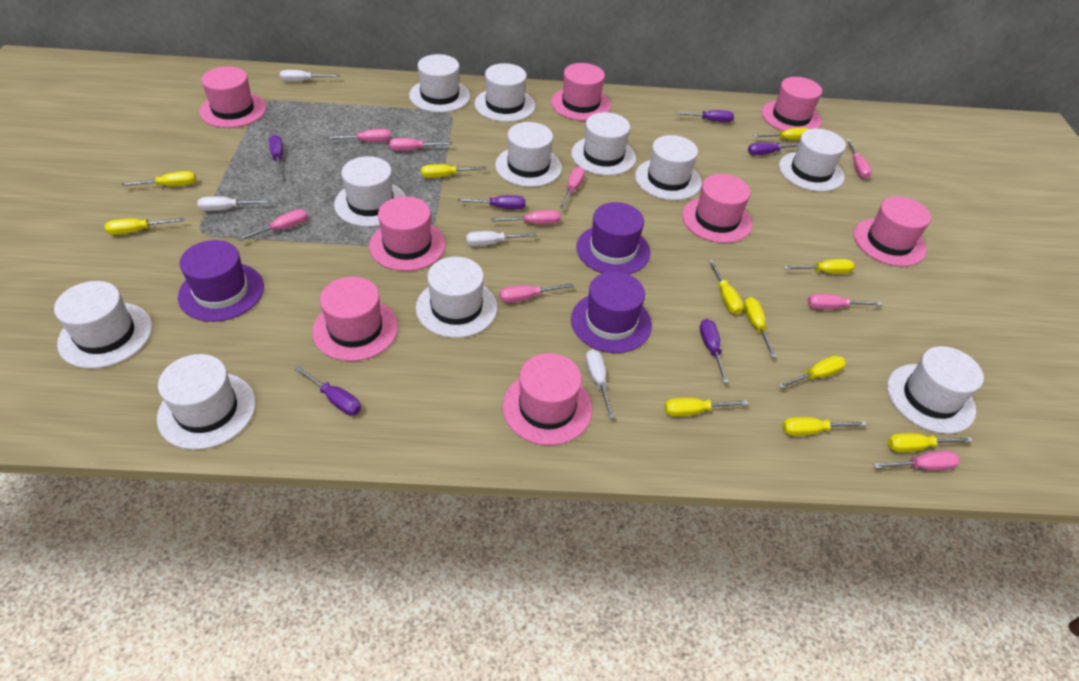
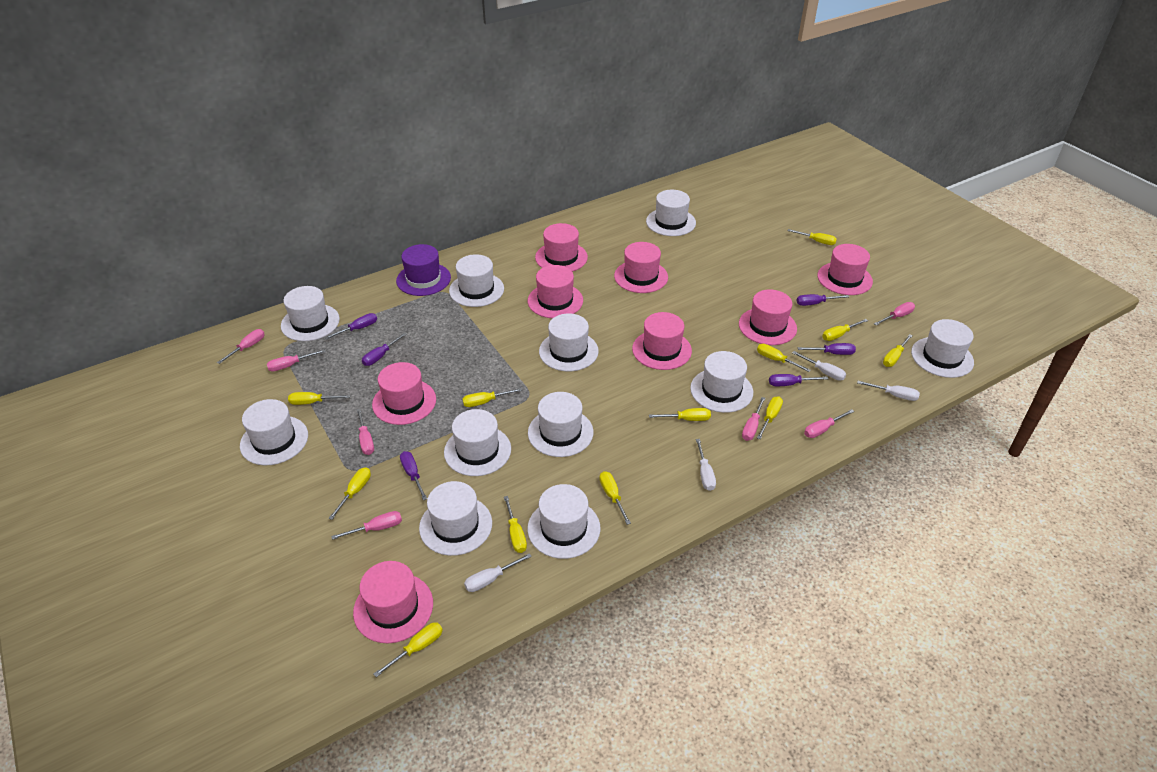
pink screwdriver: 9 -> 7
purple hat: 3 -> 1
yellow screwdriver: 11 -> 12

